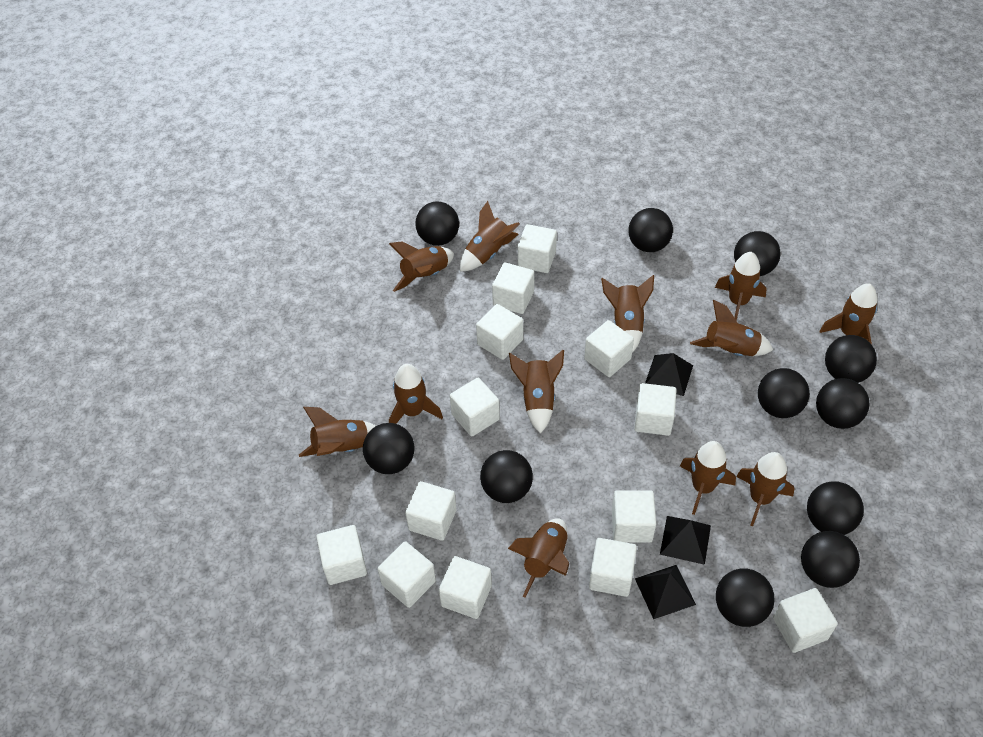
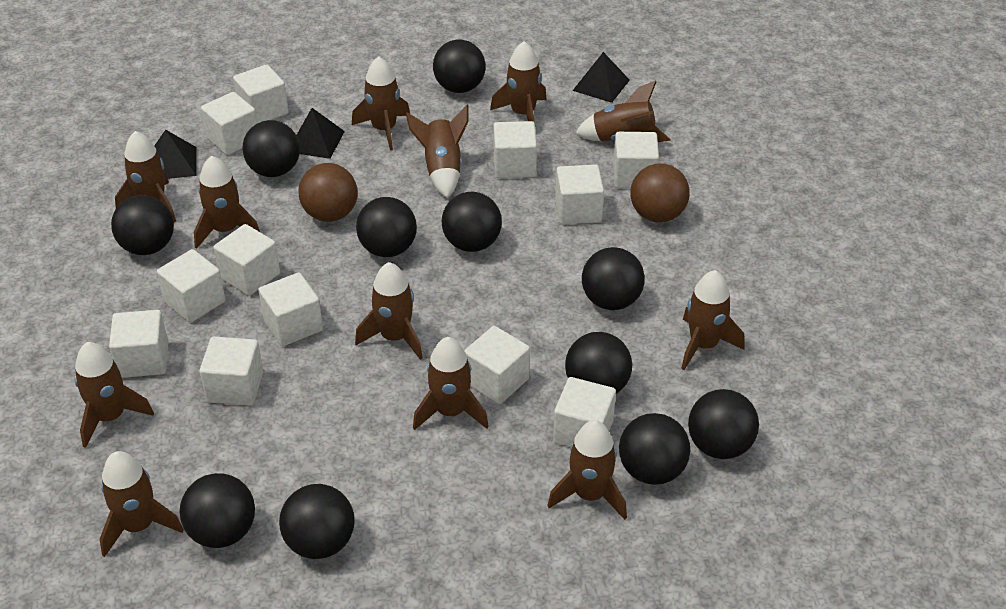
brown ball: 0 -> 2
white cube: 13 -> 12

